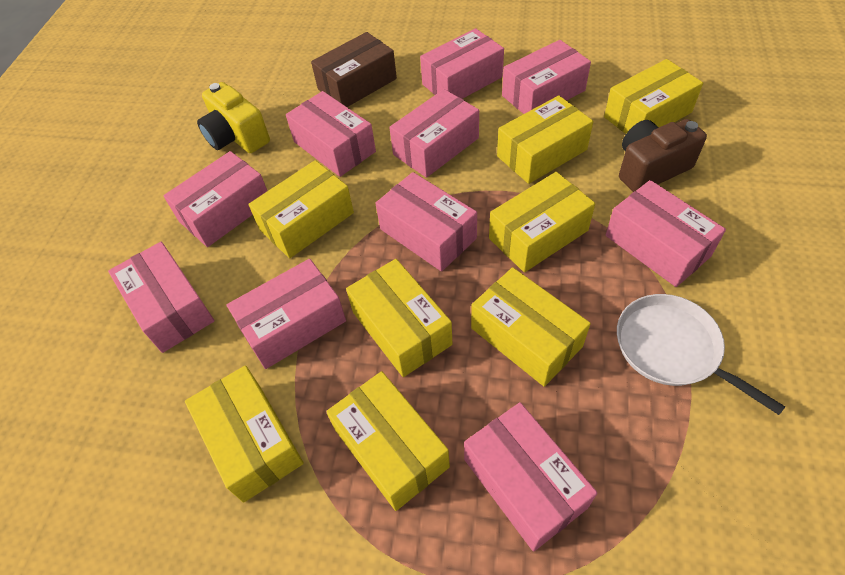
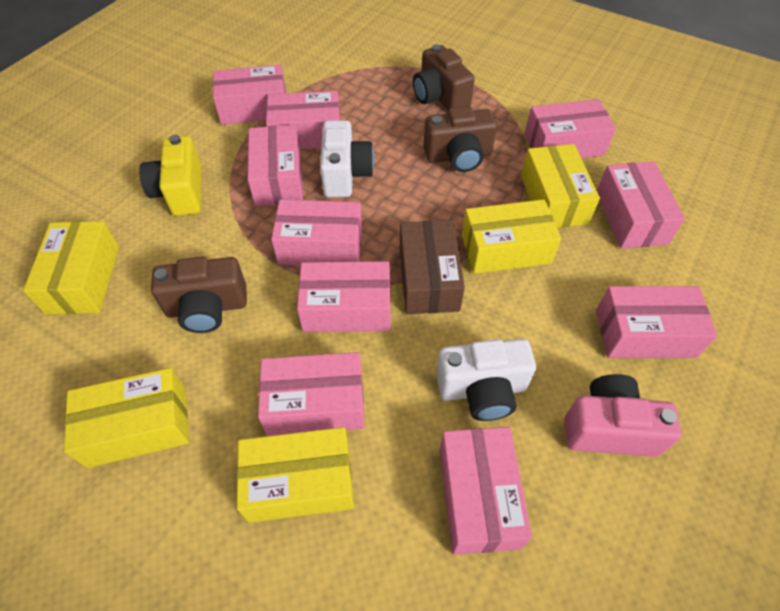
brown camera: 1 -> 3
pink camera: 0 -> 1
white camera: 0 -> 2
white pan: 1 -> 0
yellow box: 8 -> 5

